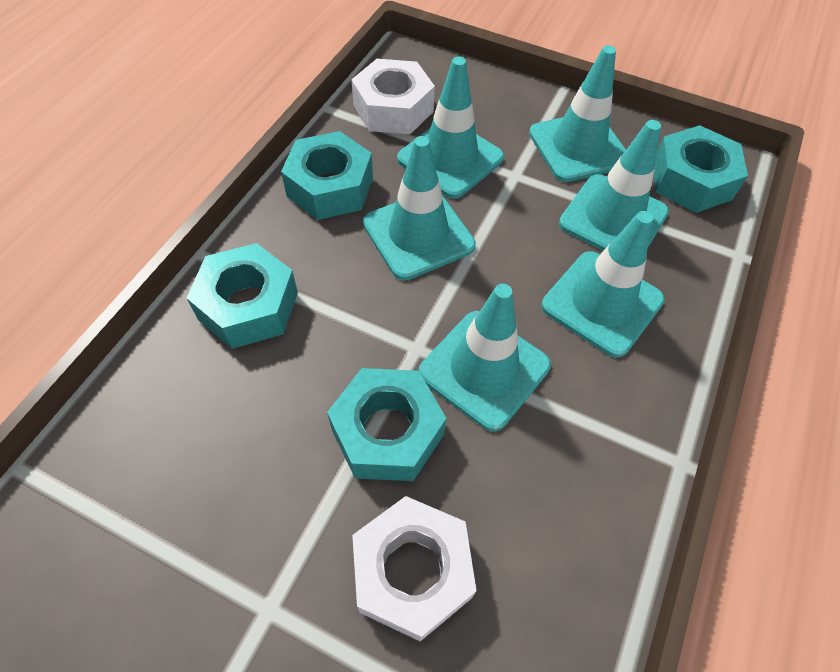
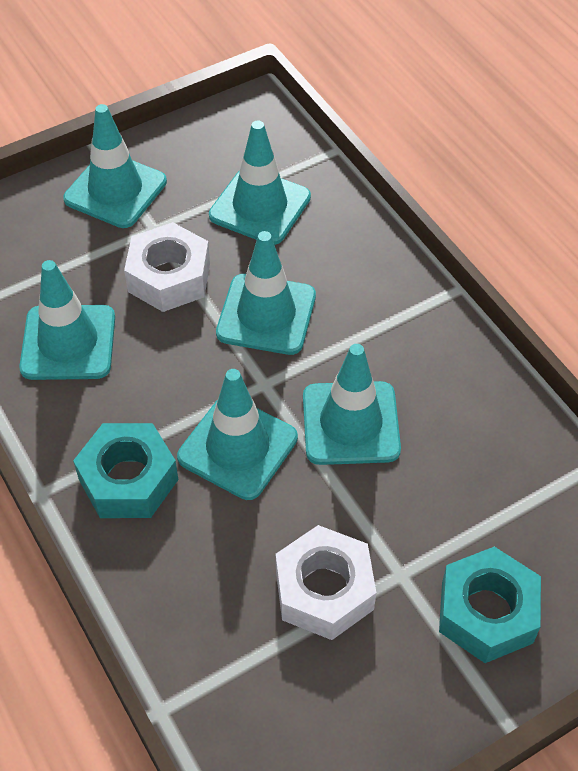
turquoise nut: 4 -> 2

